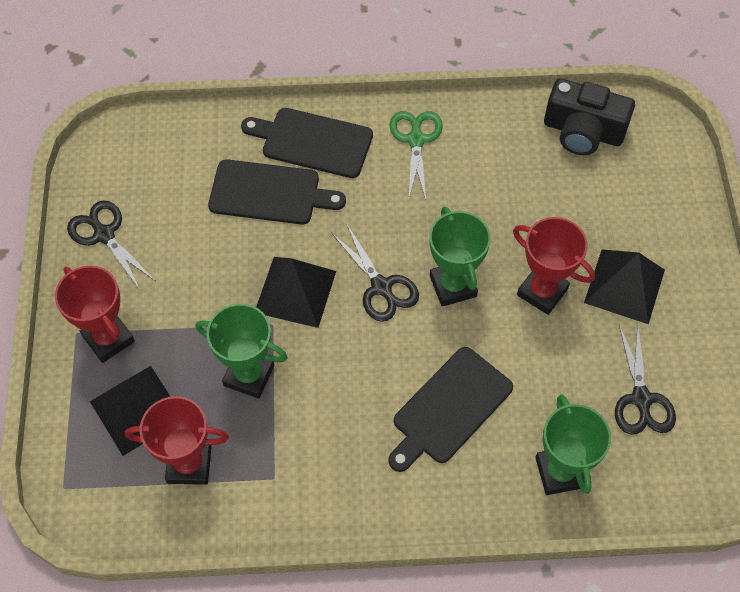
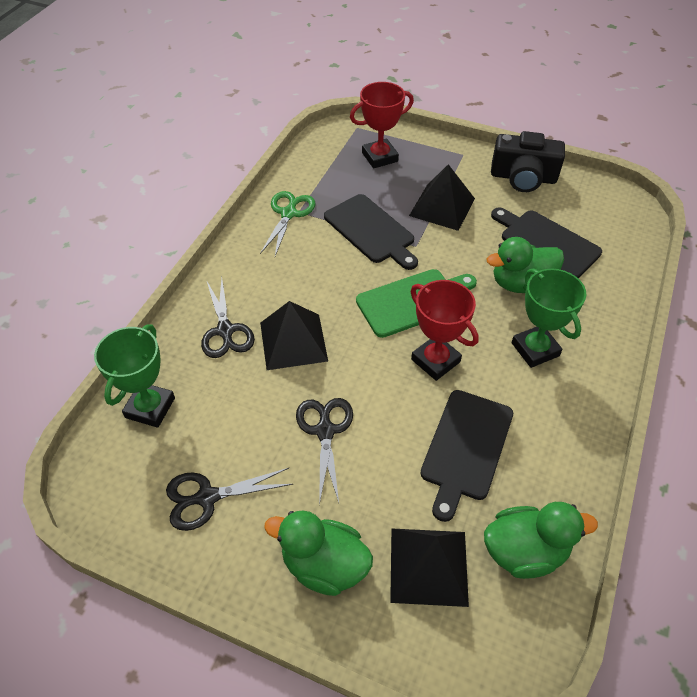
green cutting board: 0 -> 1
green duck: 0 -> 3
green trophy: 3 -> 2
red trophy: 3 -> 2

